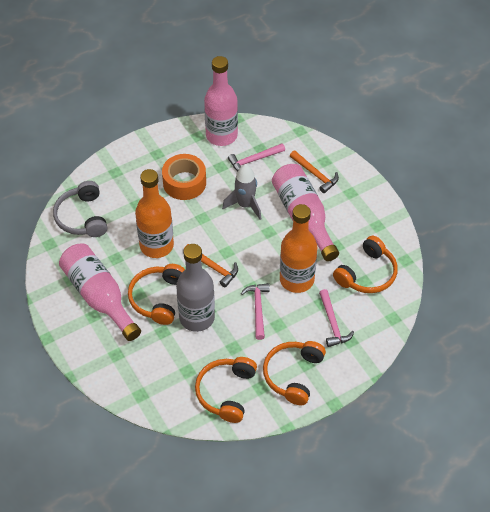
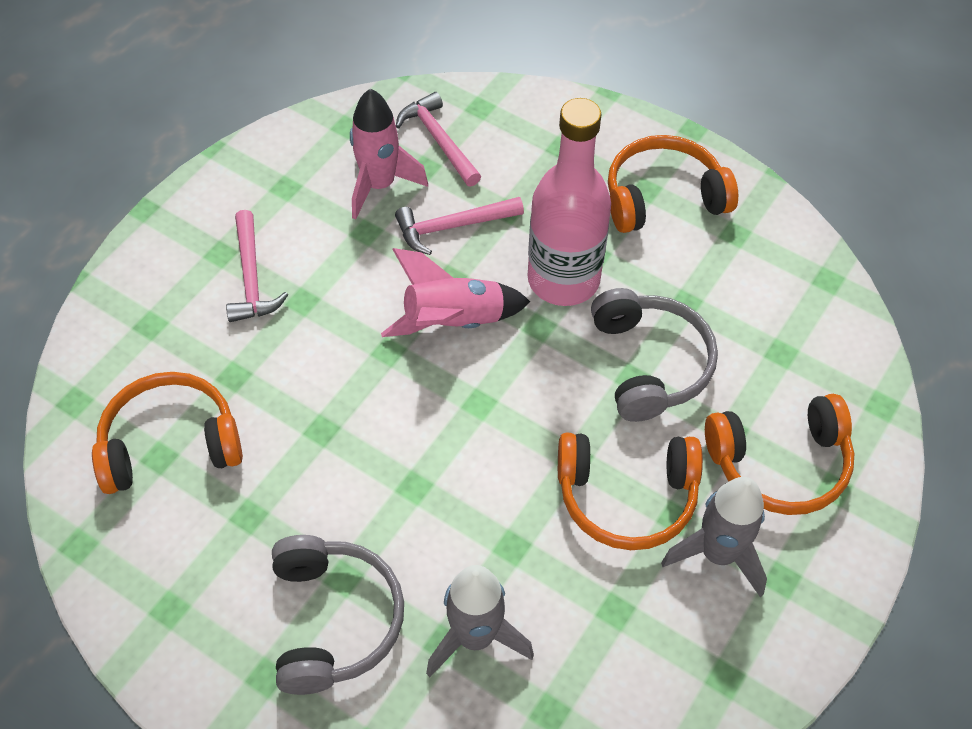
grey bottle: 1 -> 0
grey headphones: 1 -> 2
grey rocket: 1 -> 2
orange bottle: 2 -> 0
orange hammer: 2 -> 0
orange tape: 1 -> 0
pink bottle: 3 -> 1
pink rocket: 0 -> 2

